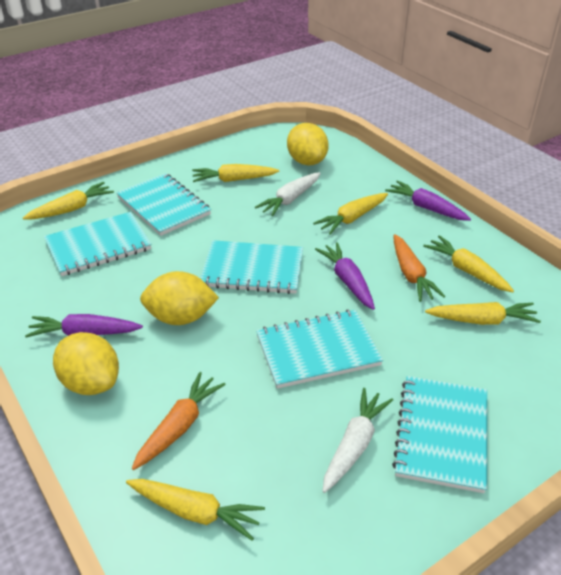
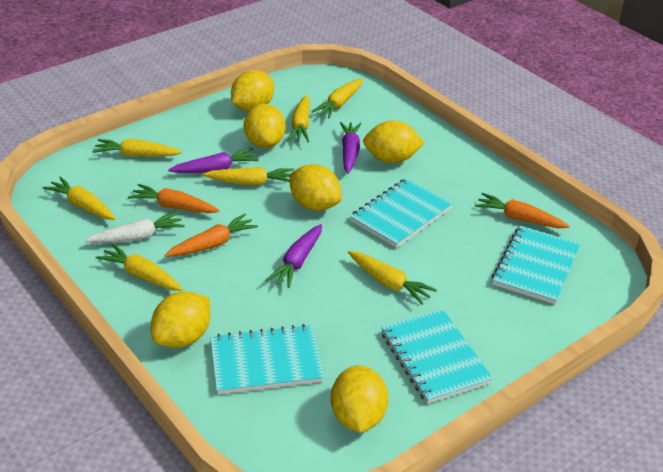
orange carrot: 2 -> 3
turquoise notebook: 5 -> 4
white carrot: 2 -> 1
yellow carrot: 6 -> 7
yellow lemon: 3 -> 6

